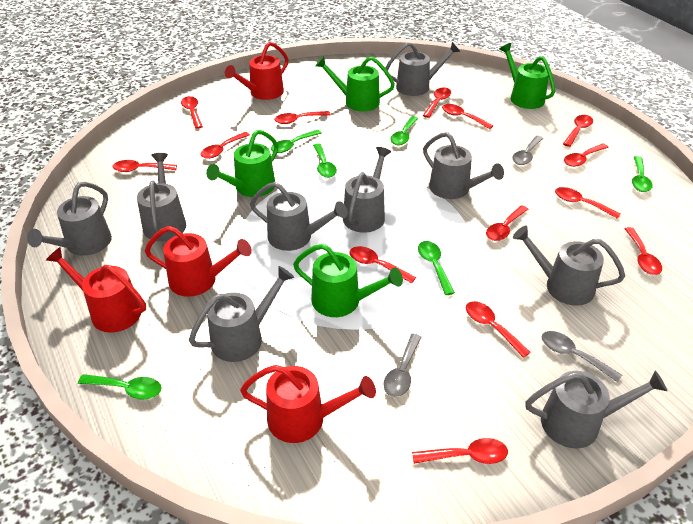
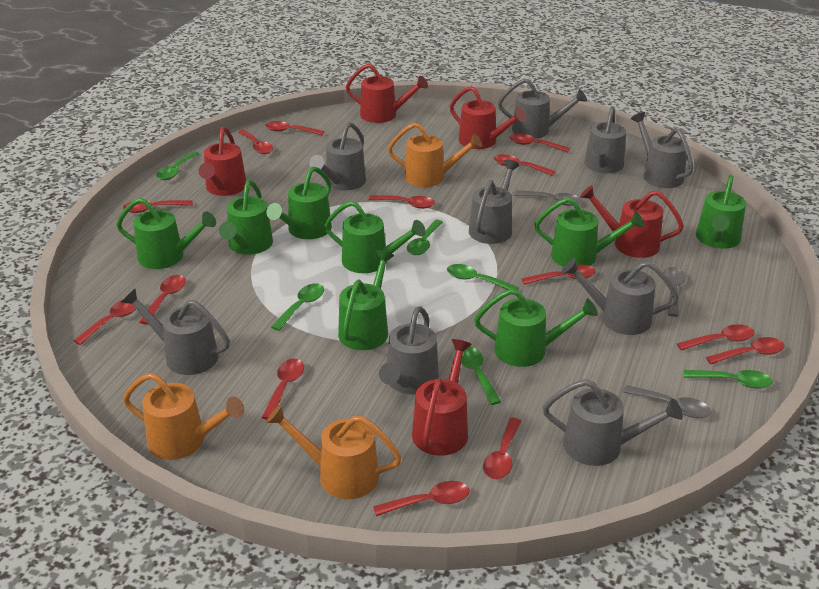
green watering can: 4 -> 8
orange watering can: 0 -> 3
red watering can: 4 -> 5

